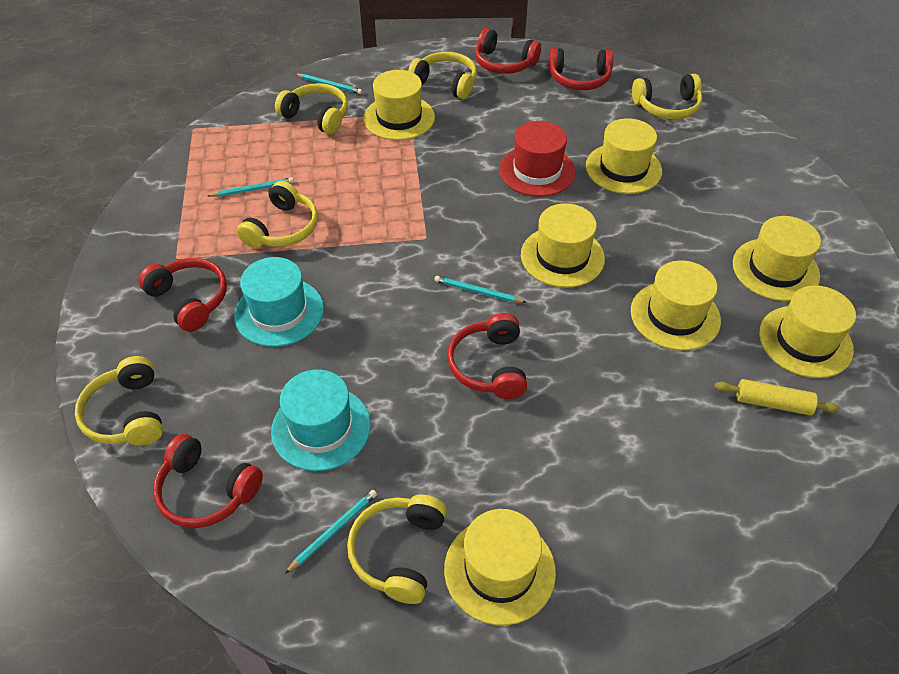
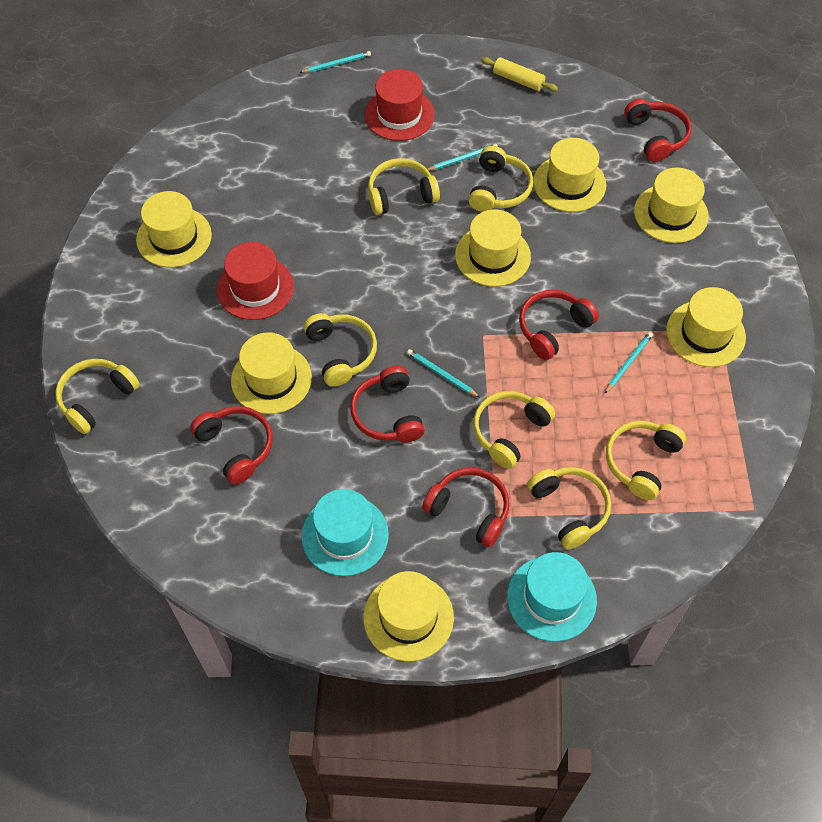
red hat: 1 -> 2
yellow headphones: 6 -> 7

